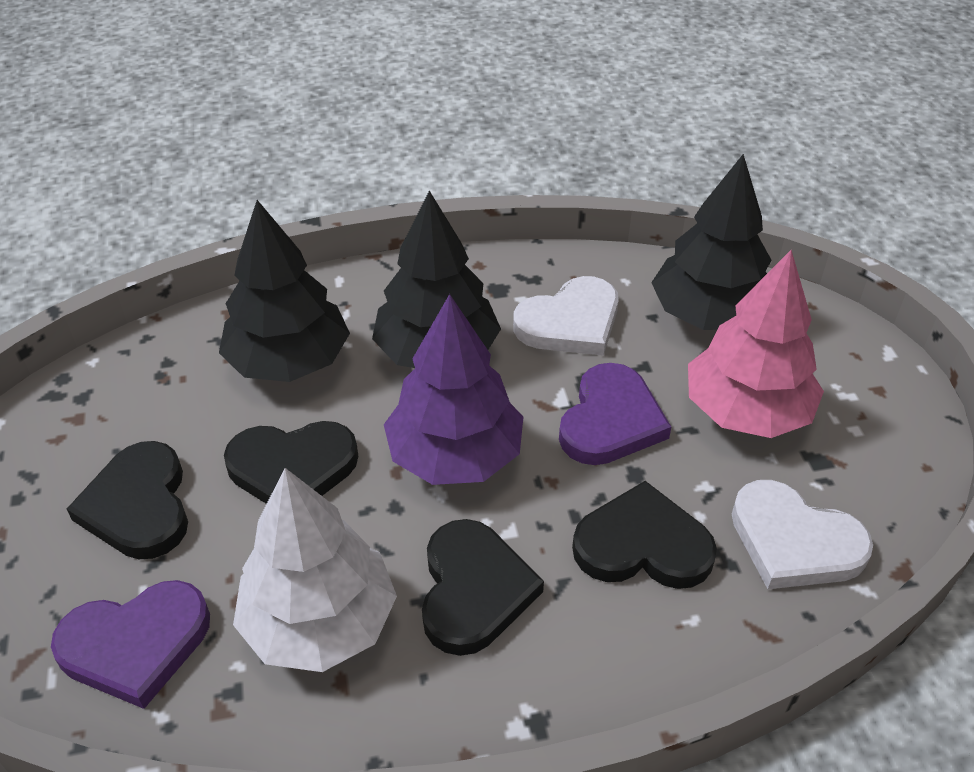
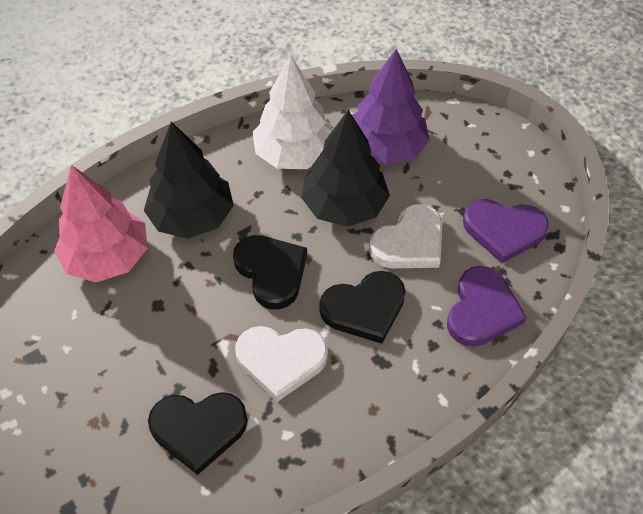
black heart: 4 -> 3
black tree: 3 -> 2

